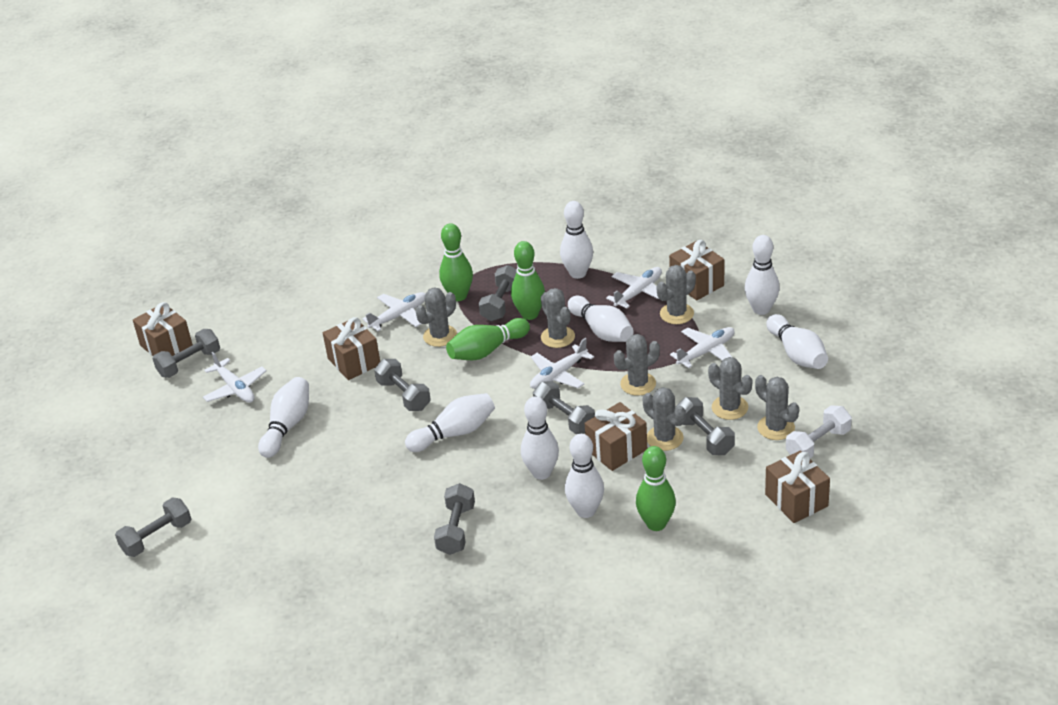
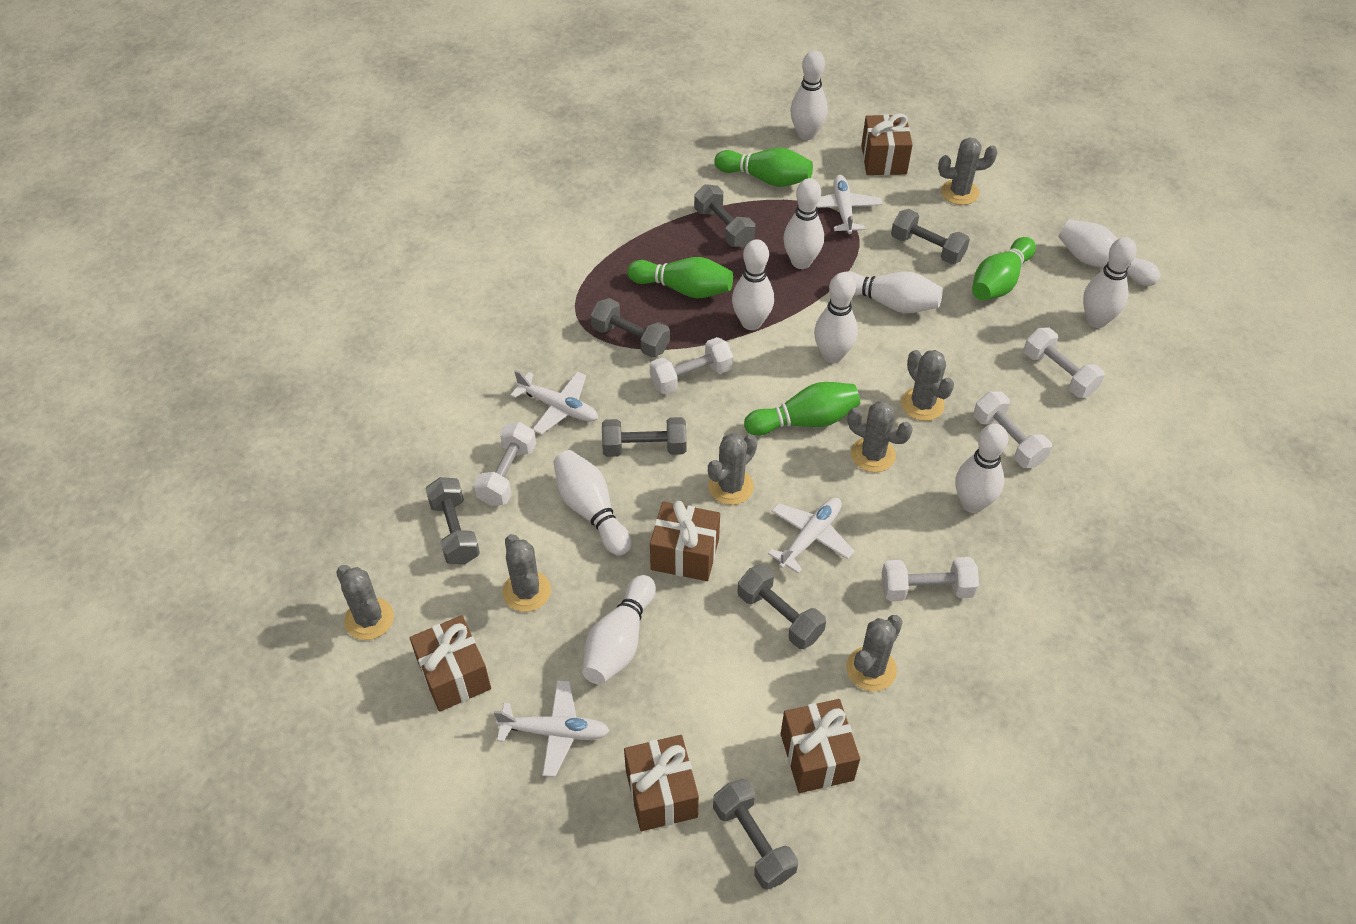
white bowling pin: 8 -> 10
white dumbbell: 1 -> 5
white plane: 5 -> 4

